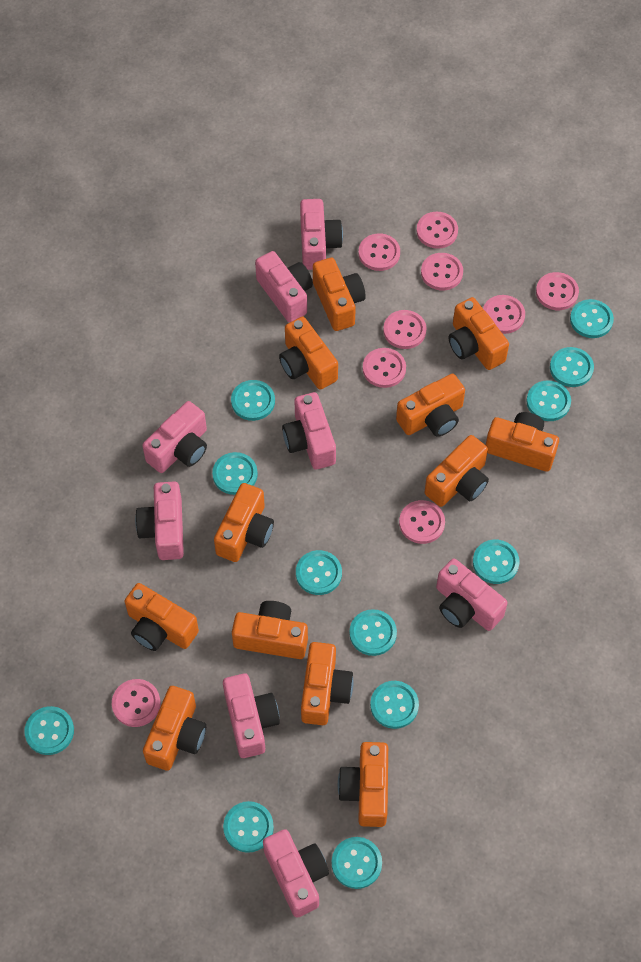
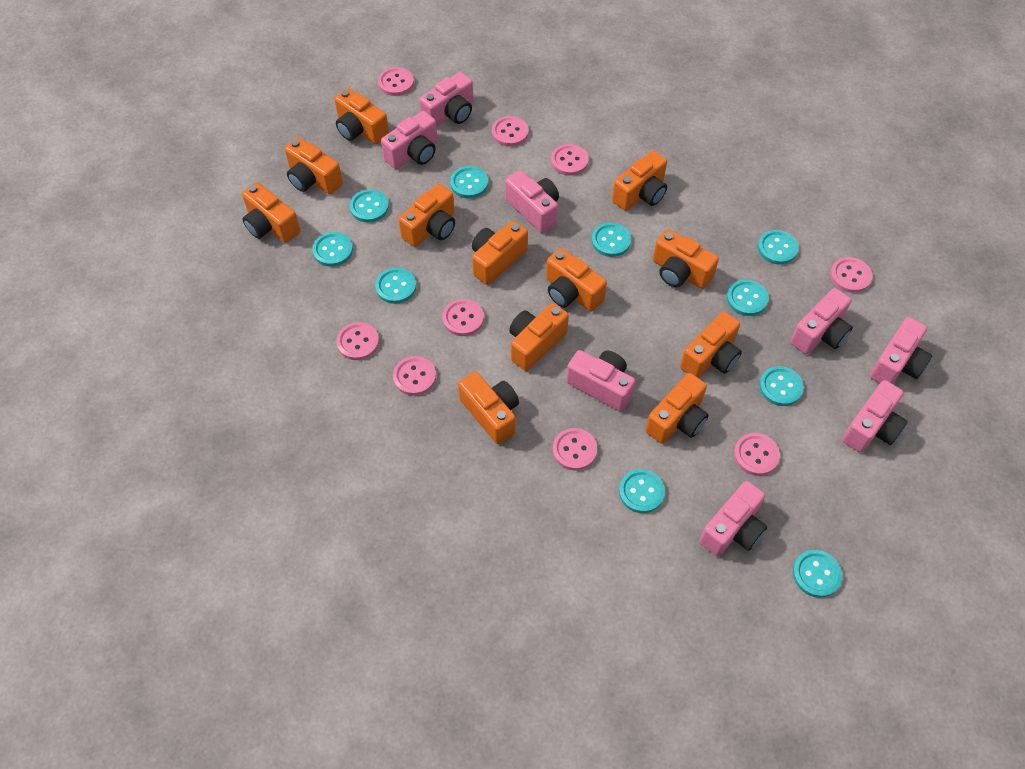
turquoise button: 12 -> 10

